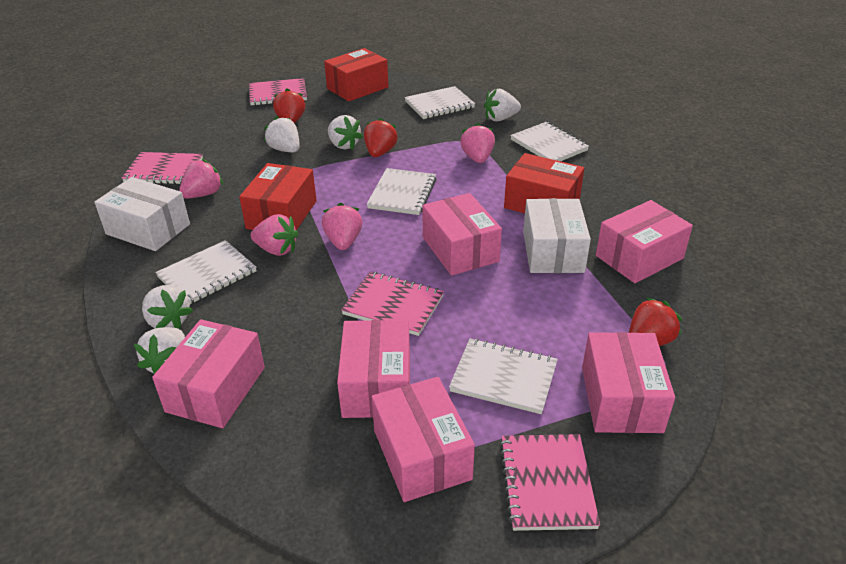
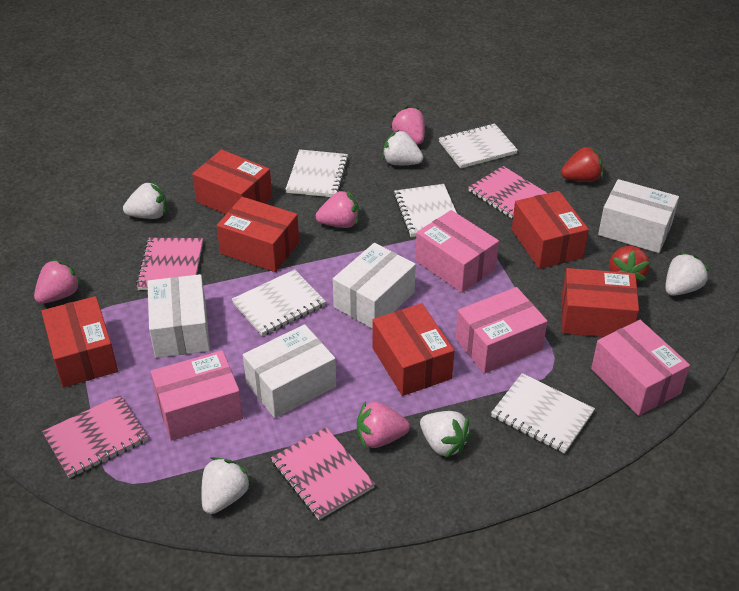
pink box: 6 -> 4
red box: 3 -> 6
red strawberry: 3 -> 2
white box: 2 -> 4

